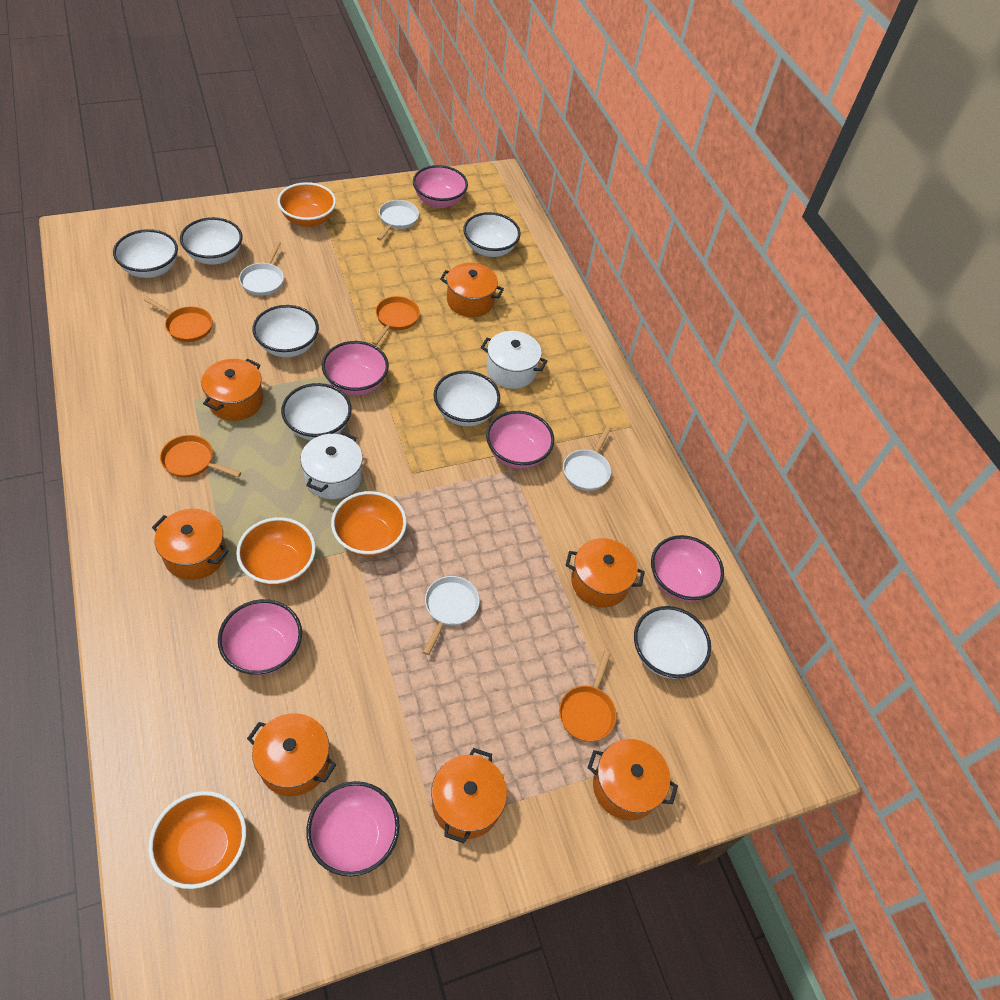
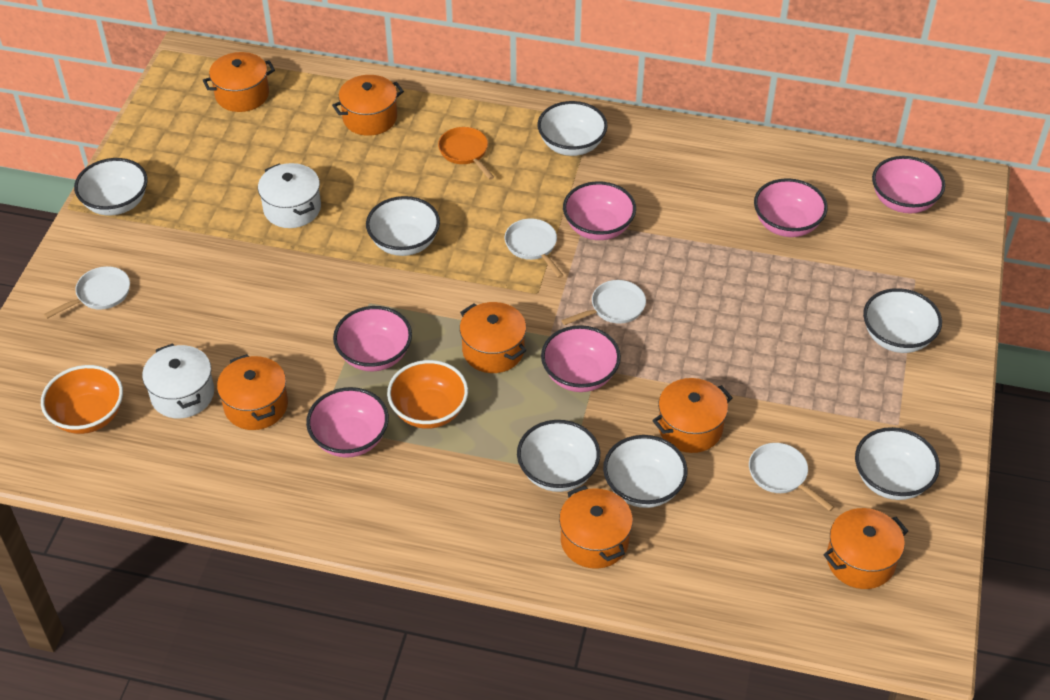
orange bowl: 4 -> 2
orange pan: 4 -> 1

